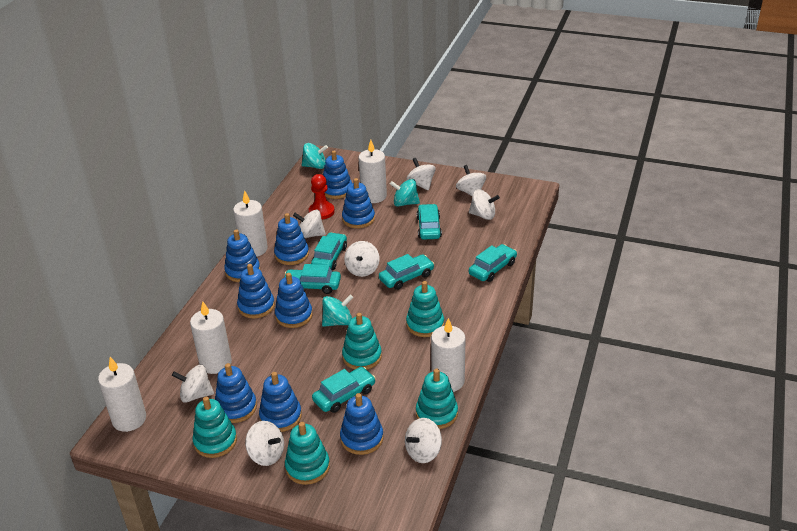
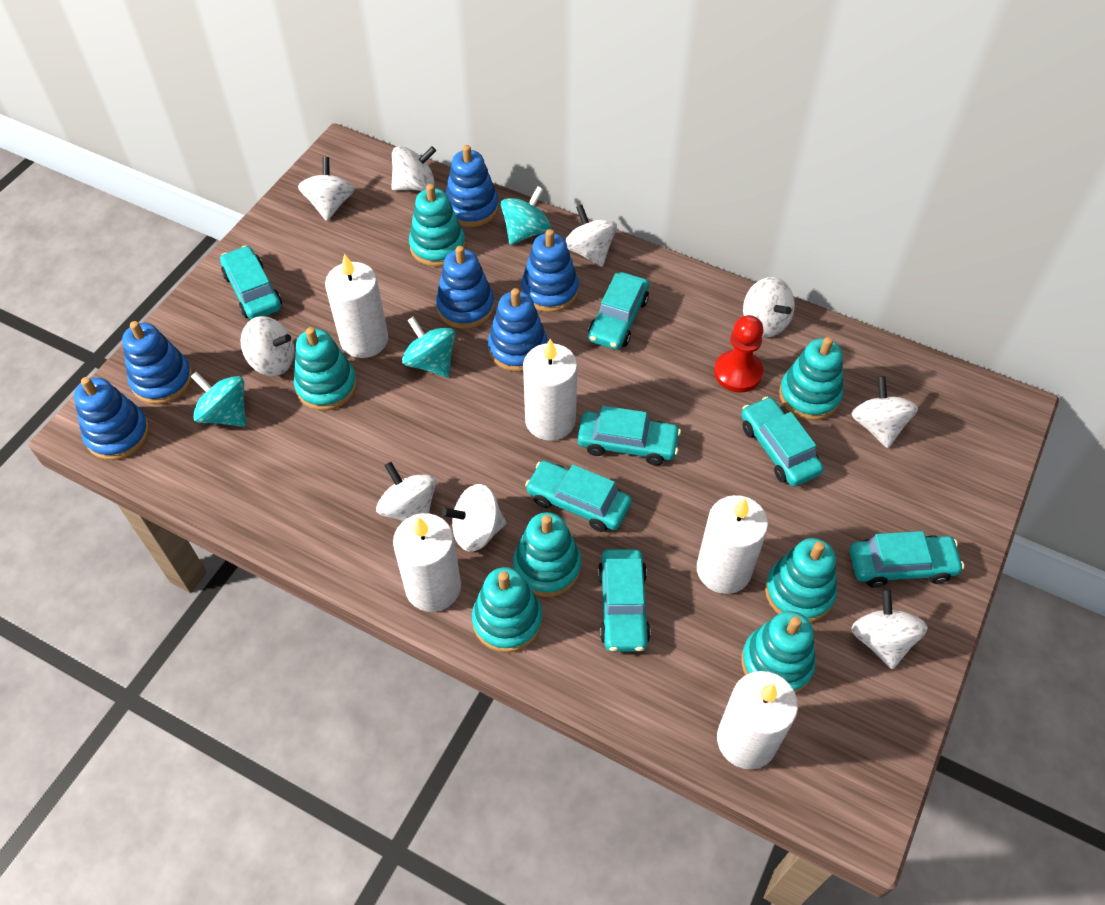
blue stacking toy: 9 -> 6
turquoise car: 6 -> 7
turquoise stacking toy: 5 -> 7
white spinning top: 8 -> 9

